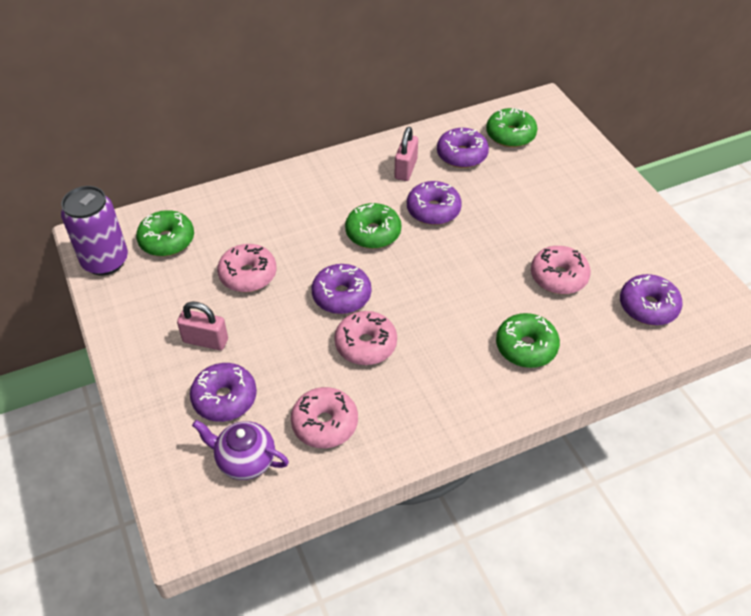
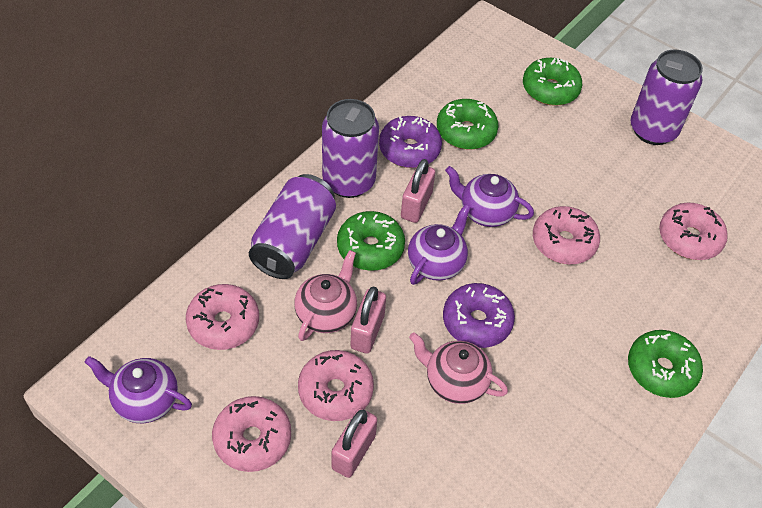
pink donut: 4 -> 5
pink padlock: 2 -> 3
pink teapot: 0 -> 2
purple can: 1 -> 3
purple donut: 5 -> 2
purple teapot: 1 -> 3

